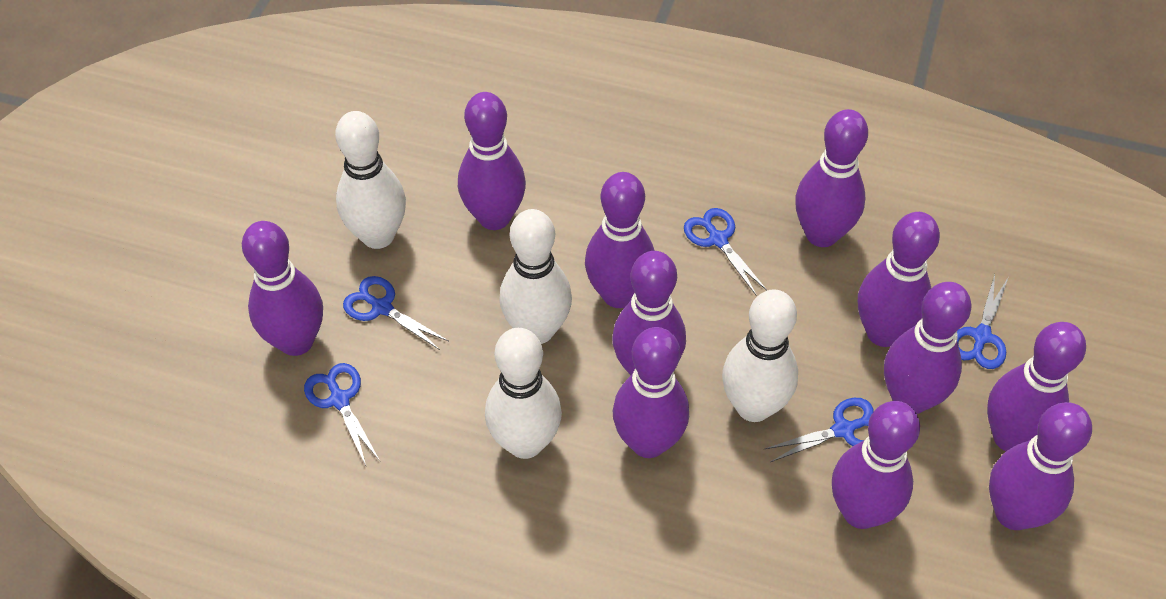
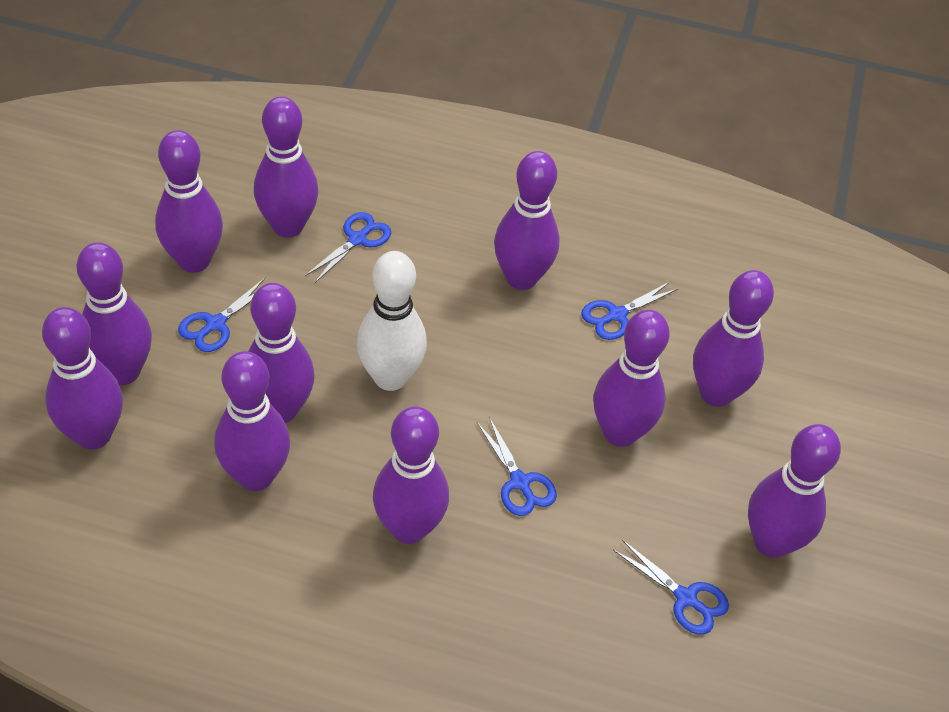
white bowling pin: 4 -> 1

